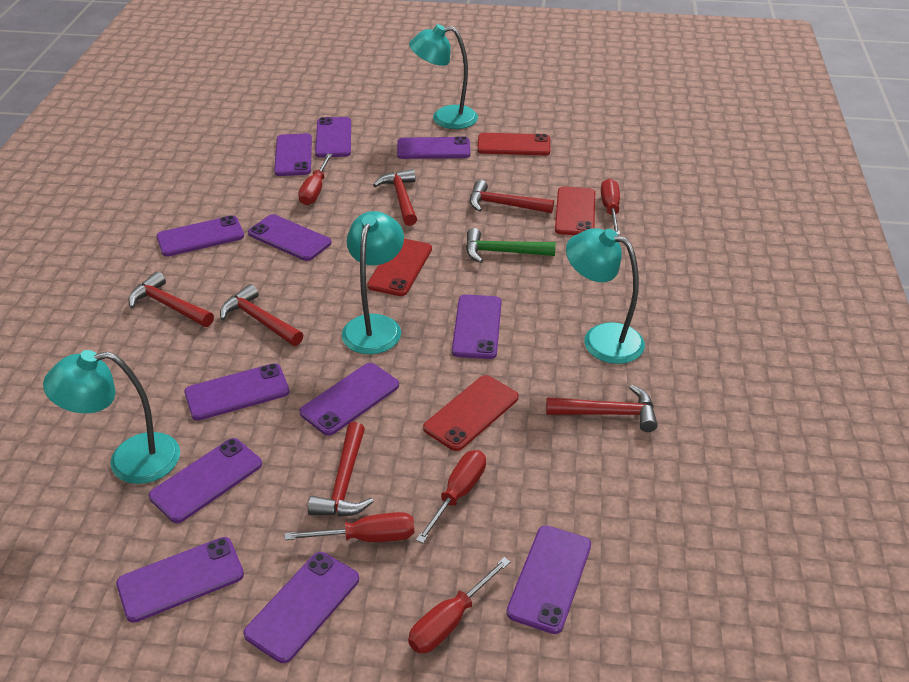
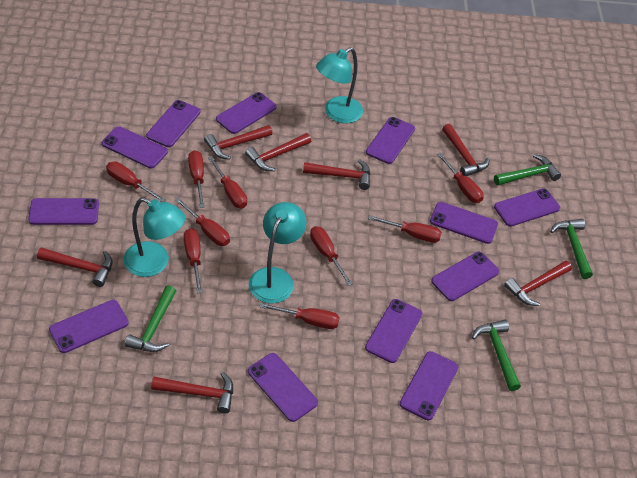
green hammer: 1 -> 4
red hammer: 6 -> 7
red phone: 4 -> 0
red screwdriver: 5 -> 9
turquoise lamp: 4 -> 3

